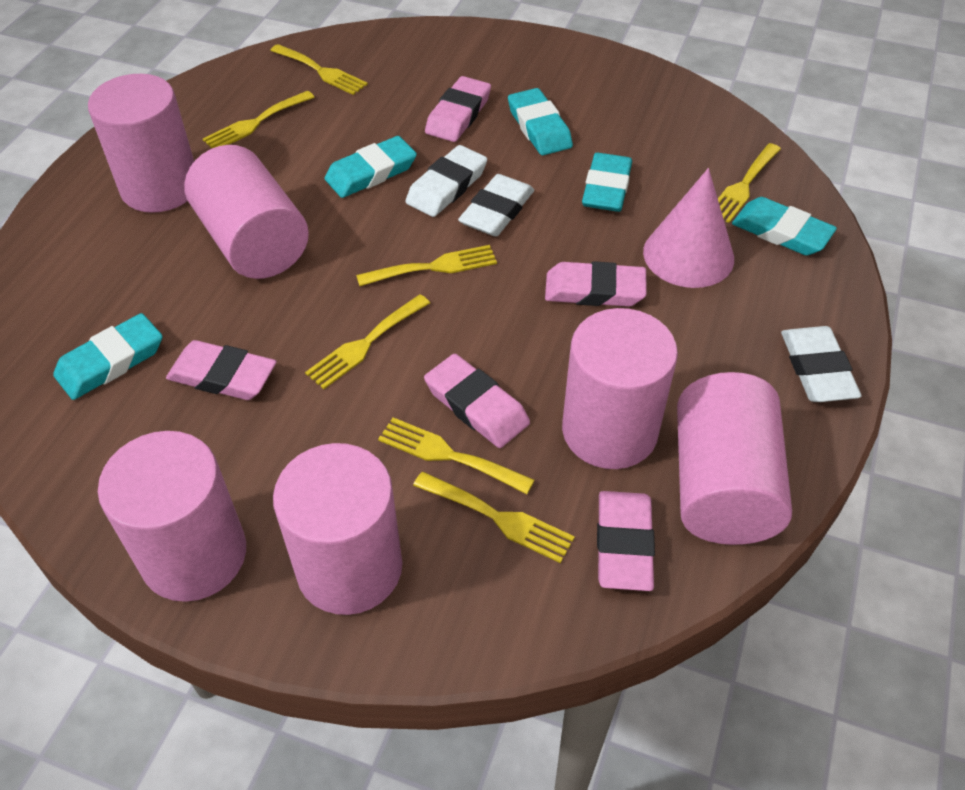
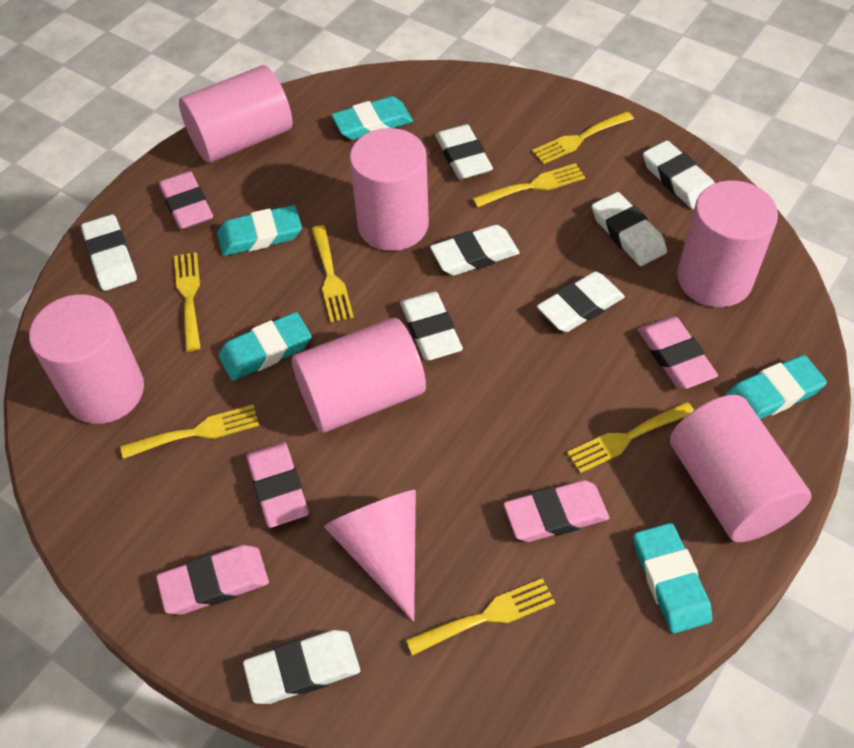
white eraser: 3 -> 8

